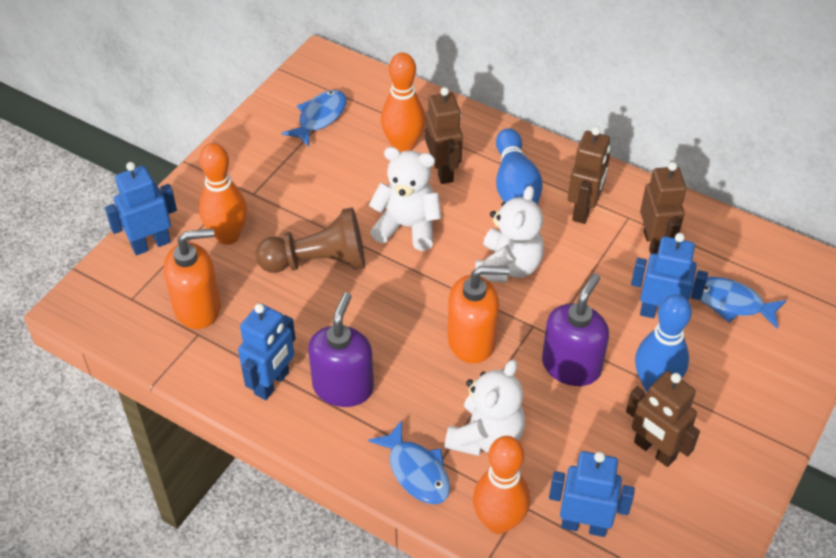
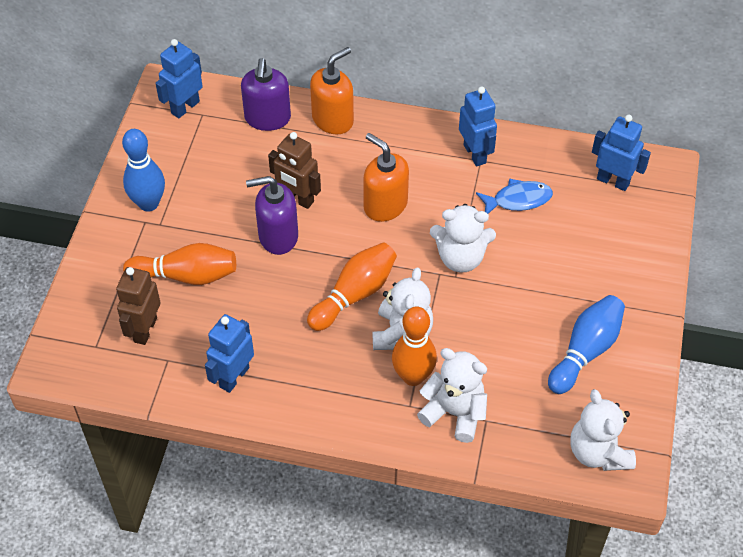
blue fish: 3 -> 1
brown pawn: 1 -> 0
brown robot: 4 -> 2
white teddy bear: 3 -> 4

